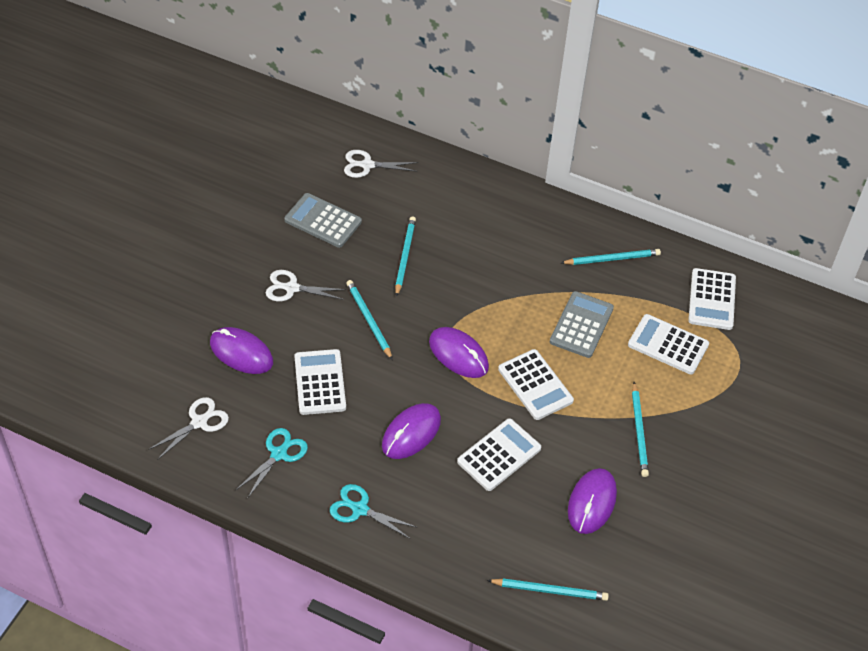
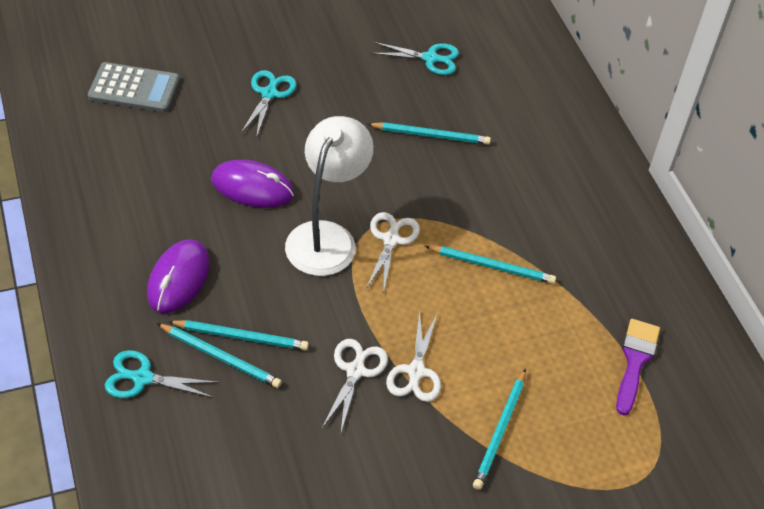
grey calculator: 2 -> 1
purple brush: 0 -> 1
purple mouse: 4 -> 2
turquoise scissors: 2 -> 3
white calculator: 5 -> 0
white lamp: 0 -> 1

